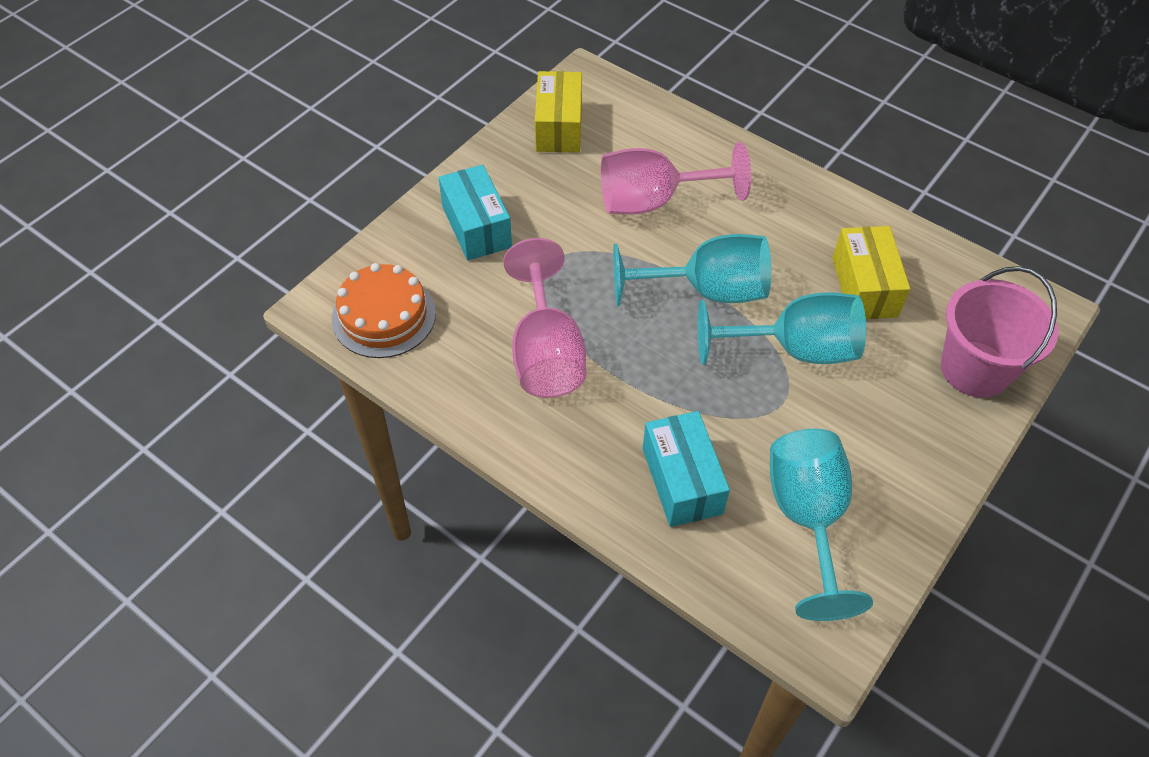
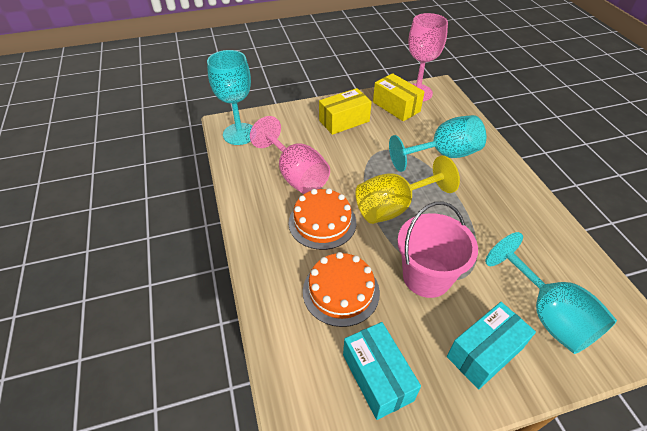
orange cake: 1 -> 2
yellow goblet: 0 -> 1

